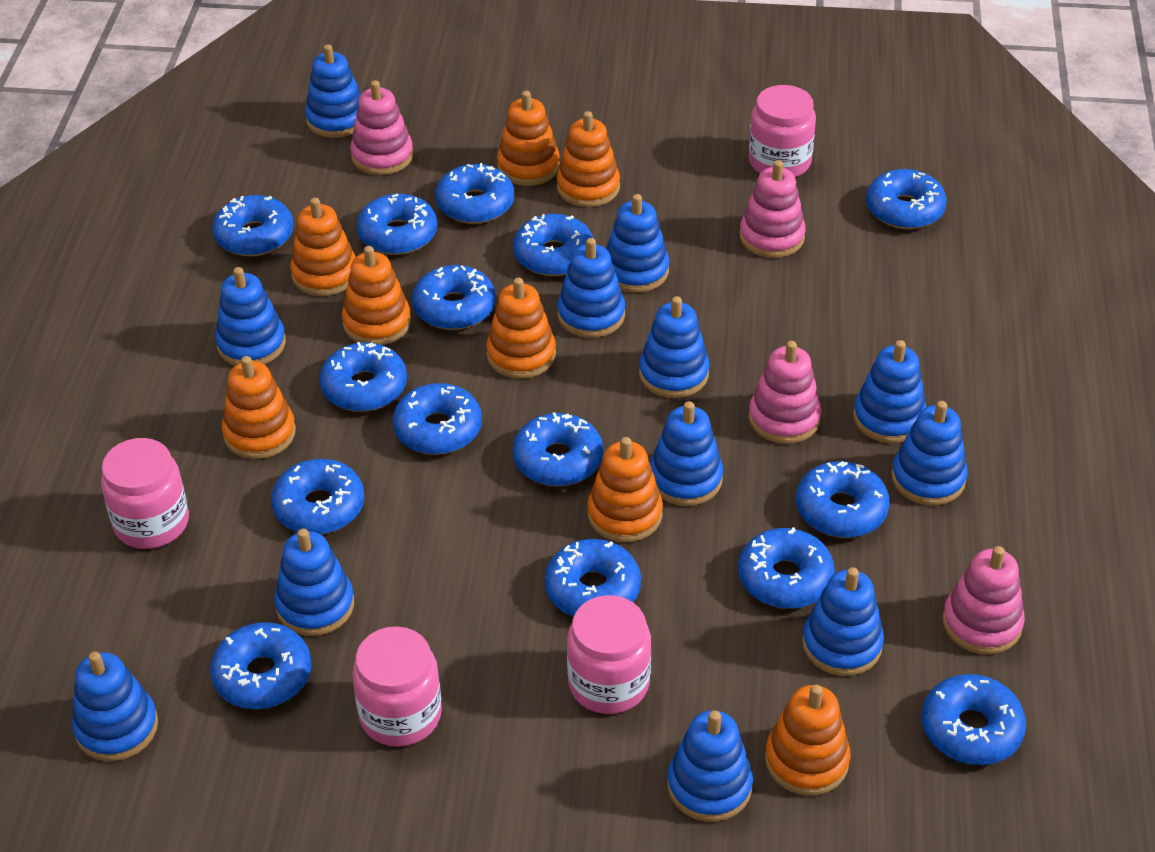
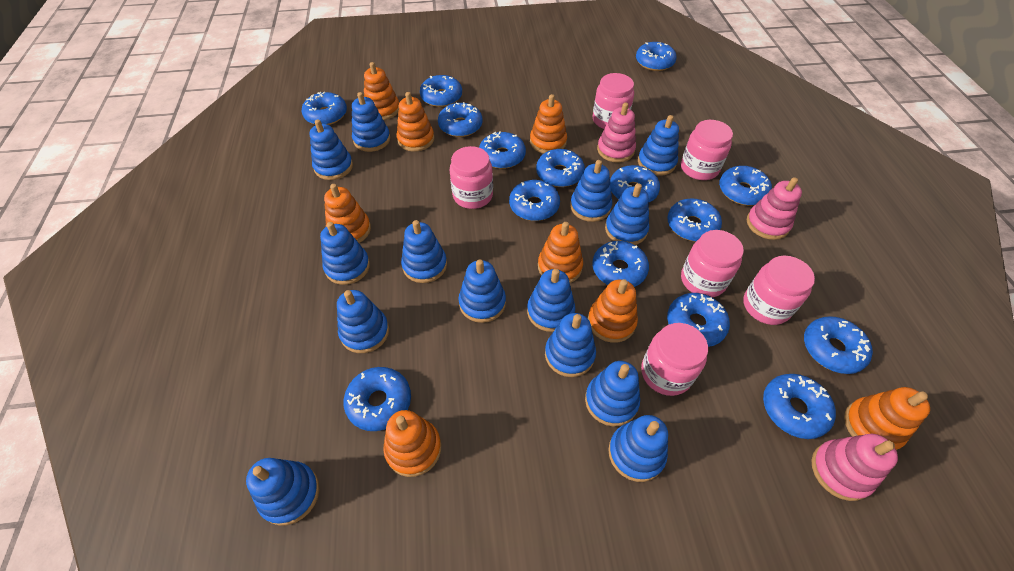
blue stacking toy: 12 -> 14
pink jar: 4 -> 6
pink stacking toy: 4 -> 3

